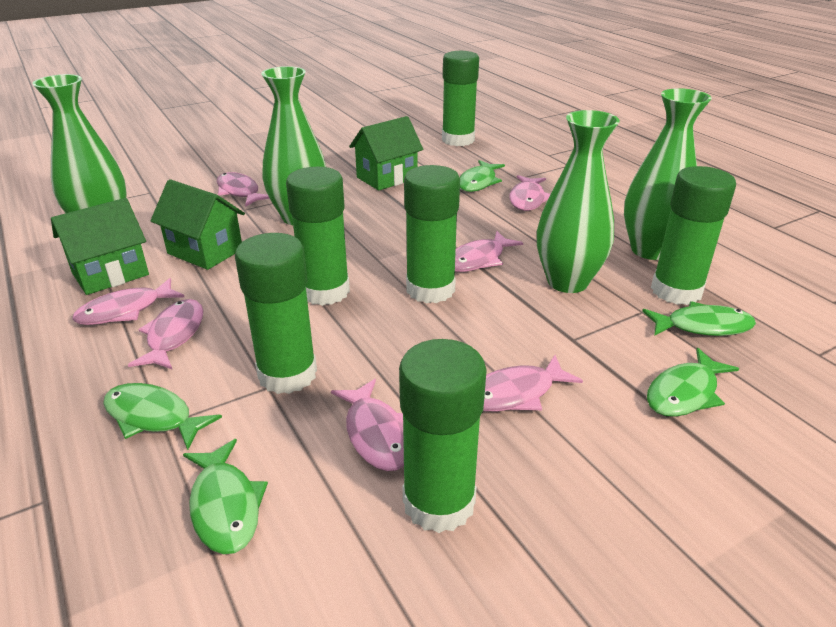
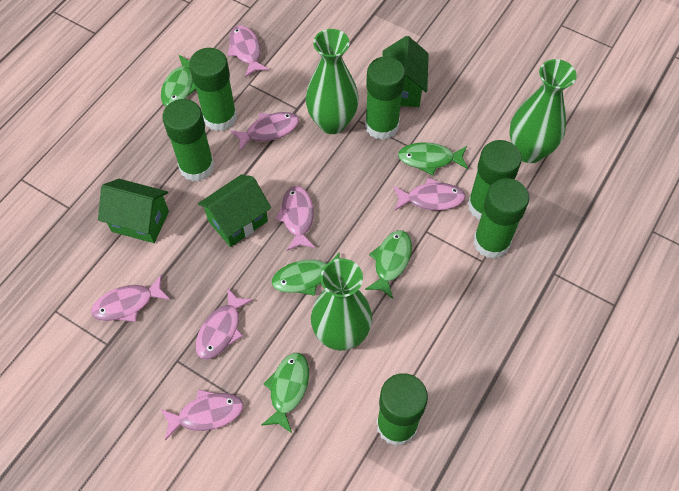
green vase: 4 -> 3

